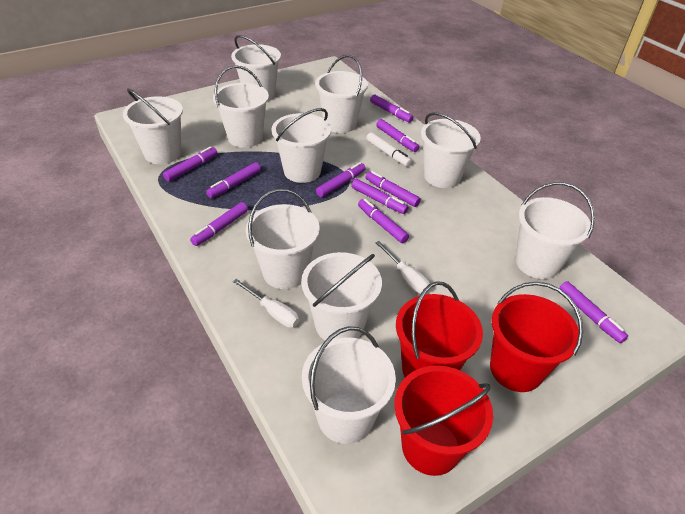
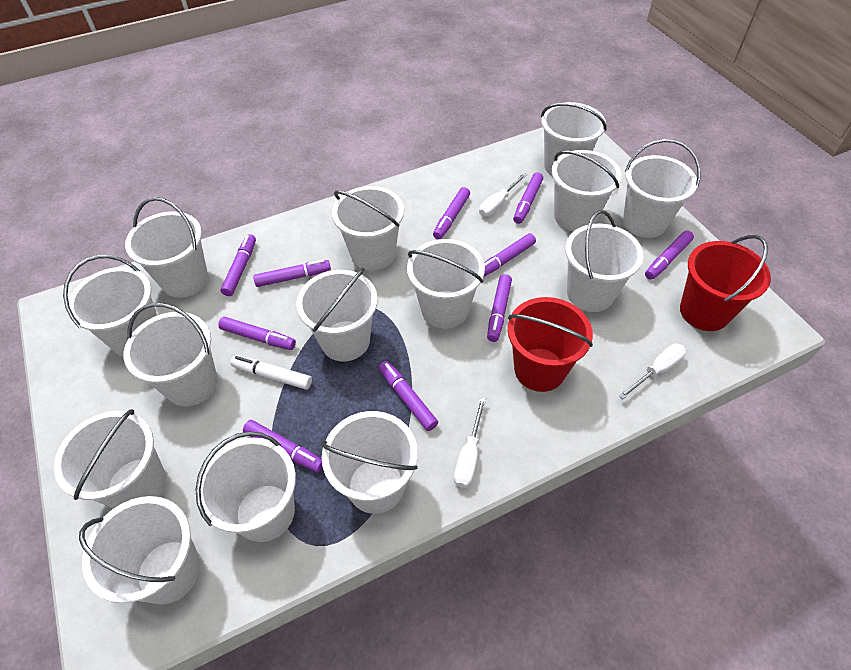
red bucket: 3 -> 2
white bucket: 10 -> 14
white screwdriver: 2 -> 3

